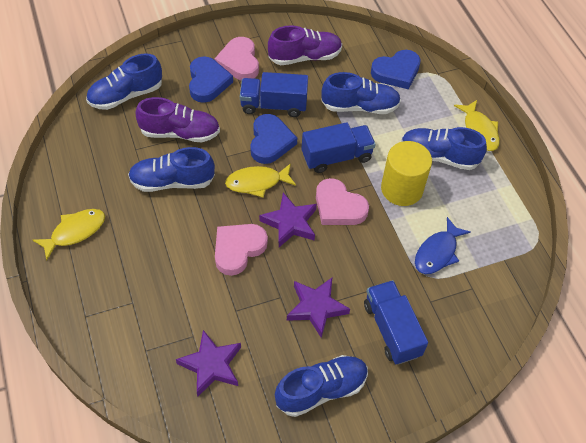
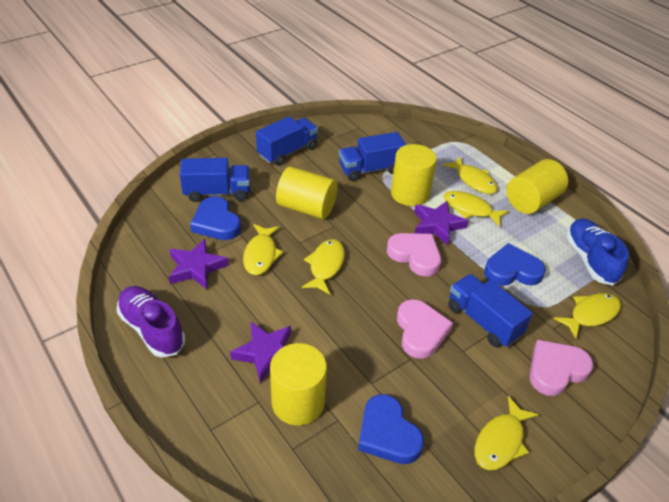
blue fish: 1 -> 0
blue shoe: 5 -> 1
blue truck: 3 -> 4
purple shoe: 2 -> 1
yellow cylinder: 1 -> 4
yellow fish: 3 -> 6

